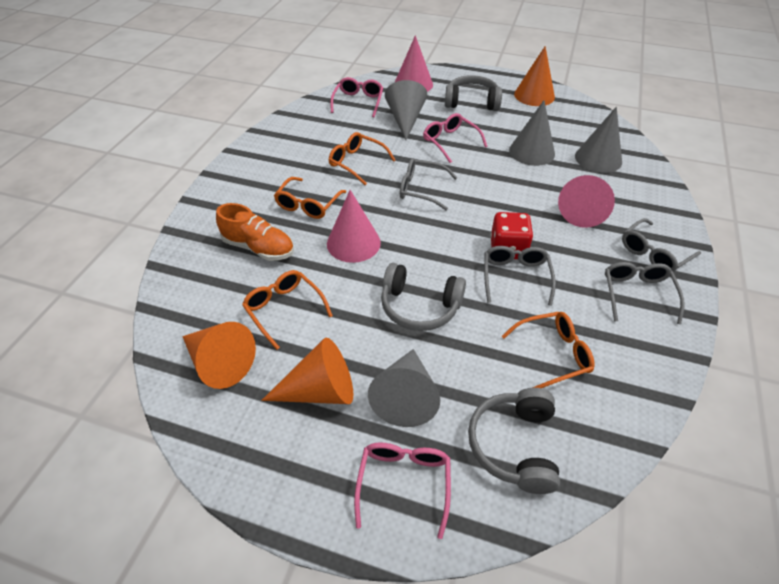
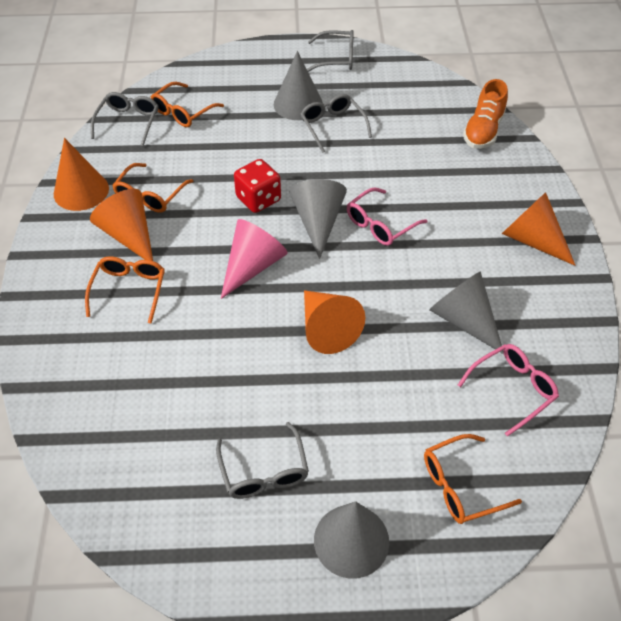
grey headphones: 3 -> 0
orange cone: 3 -> 4
pink cone: 3 -> 1
pink glasses: 3 -> 2

